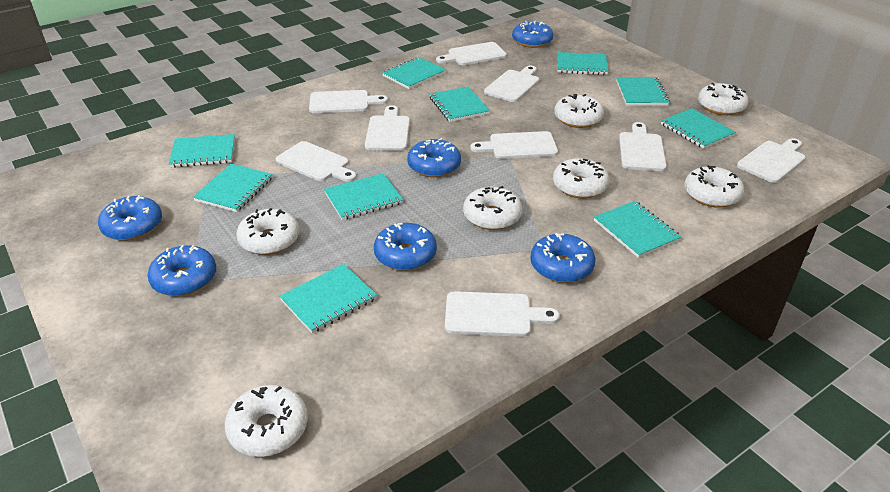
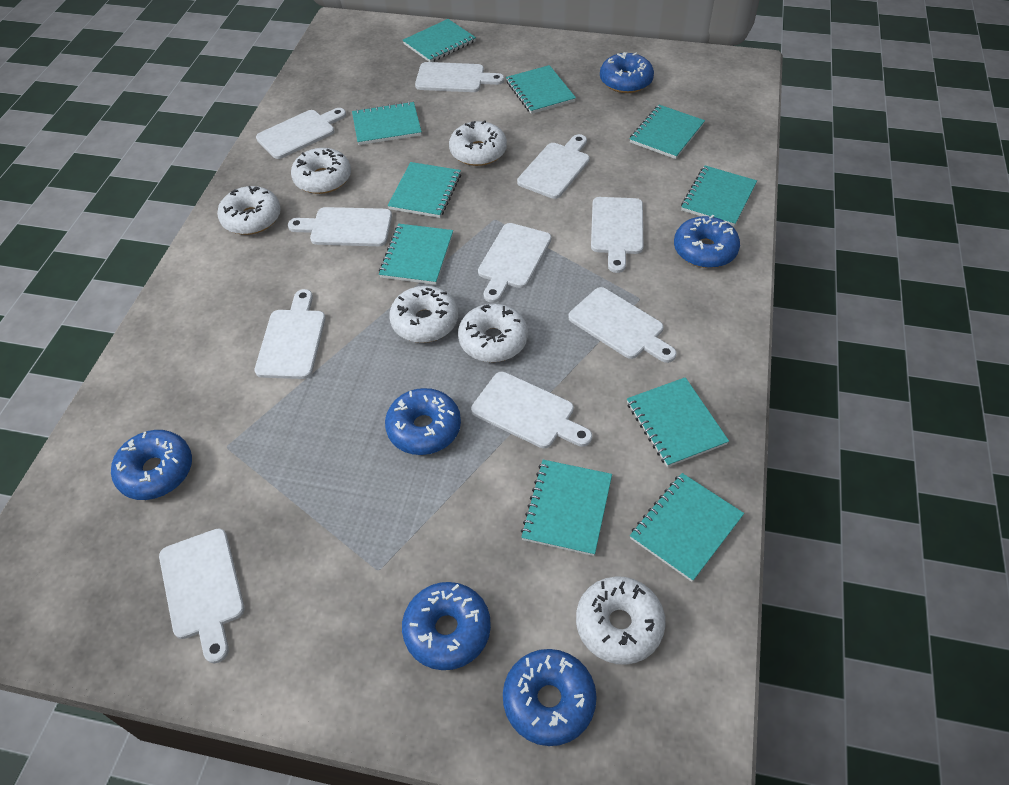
white cutting board: 9 -> 10
white donut: 7 -> 6

